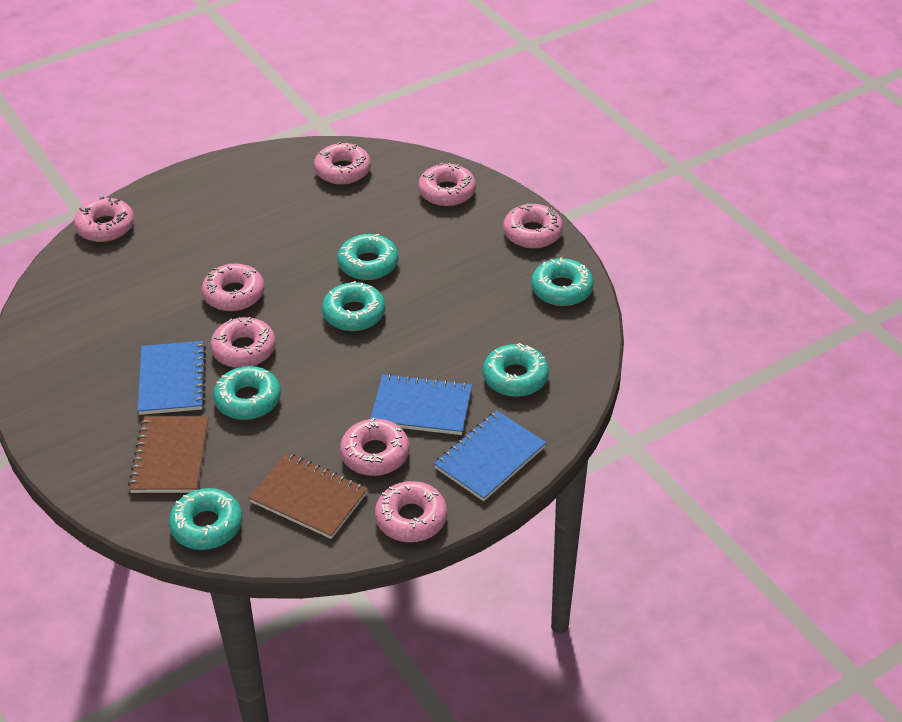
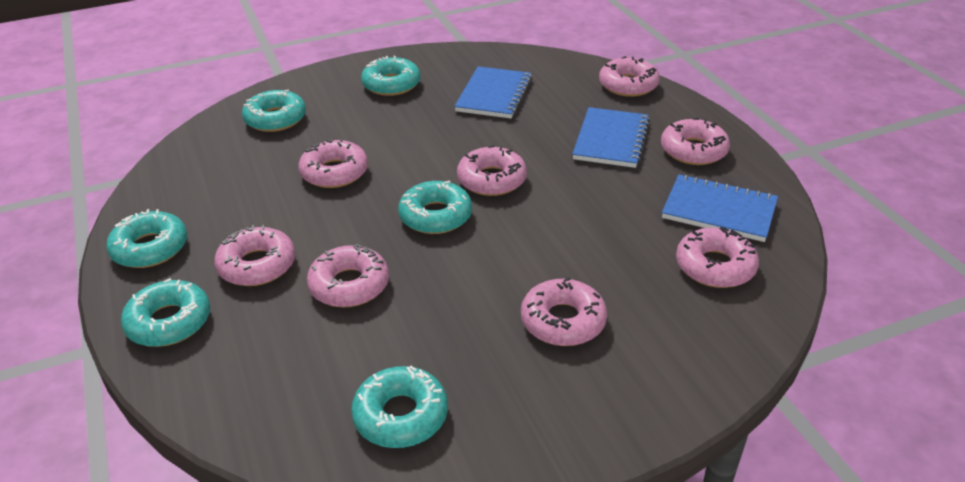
brown notebook: 2 -> 0

